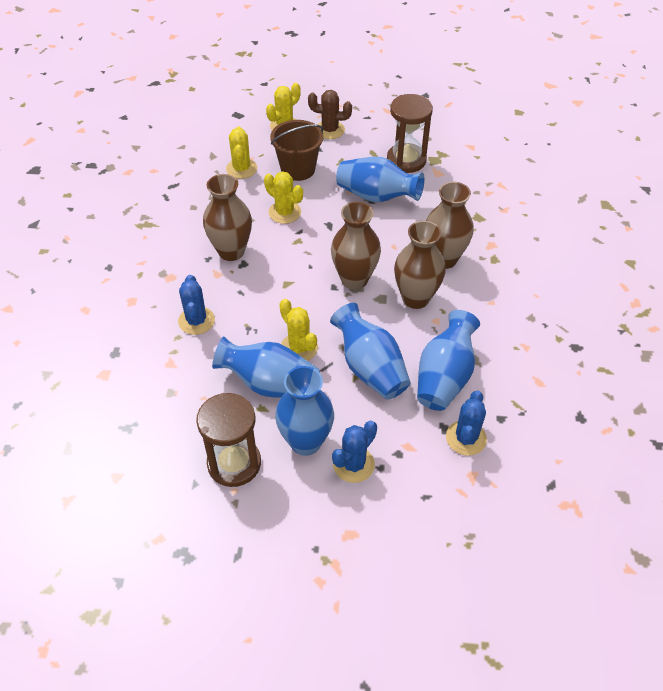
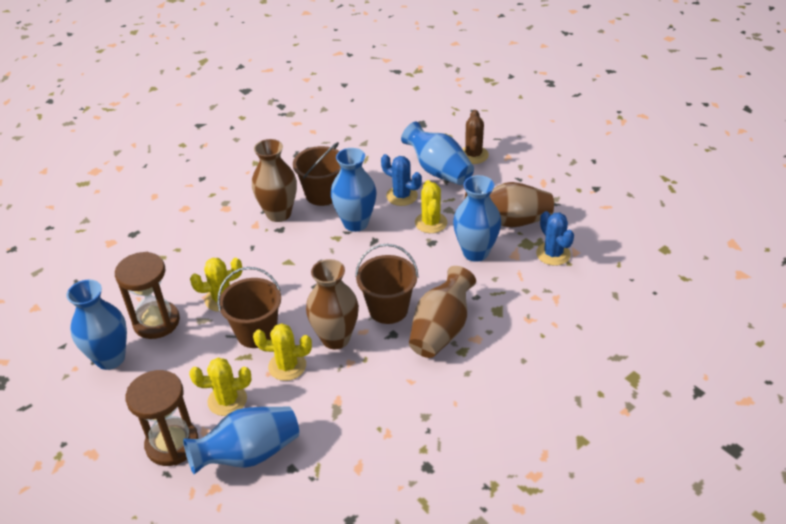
blue cactus: 3 -> 2
brown bucket: 1 -> 3

